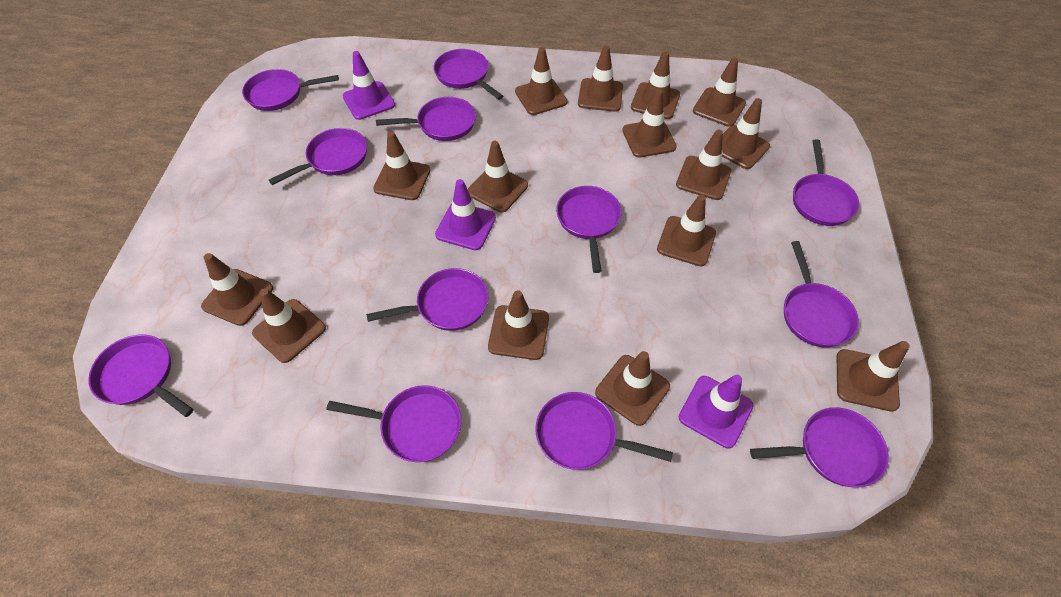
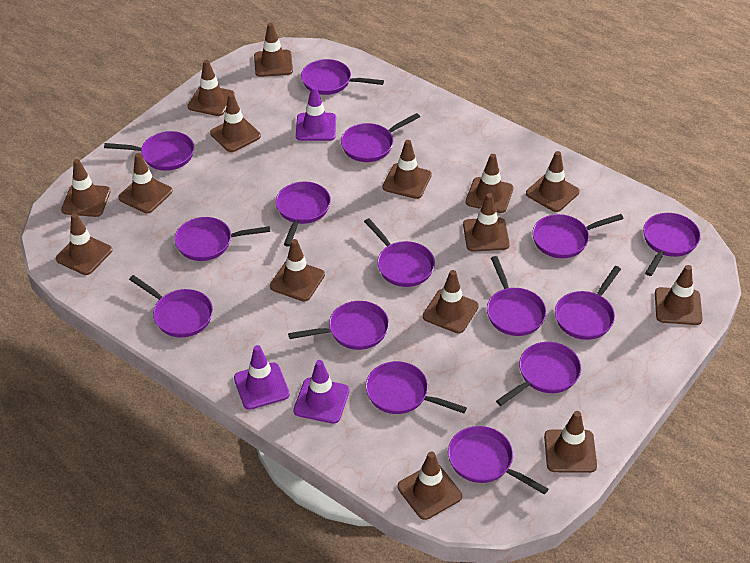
purple pan: 12 -> 15

